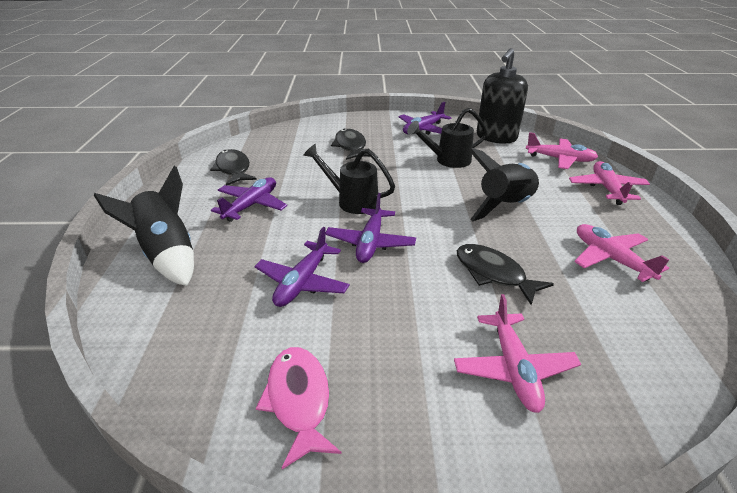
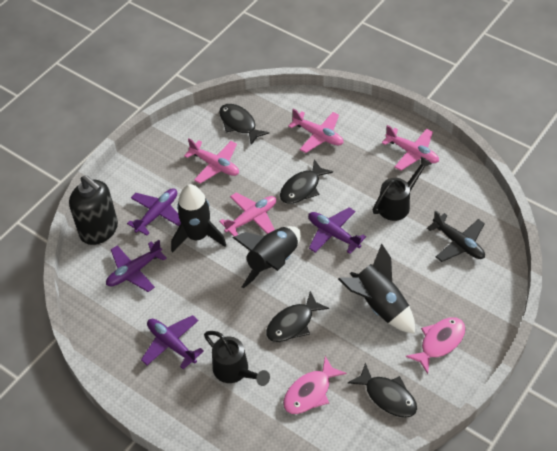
black fish: 3 -> 4
black plane: 0 -> 1
black rocket: 2 -> 3
pink fish: 1 -> 2

